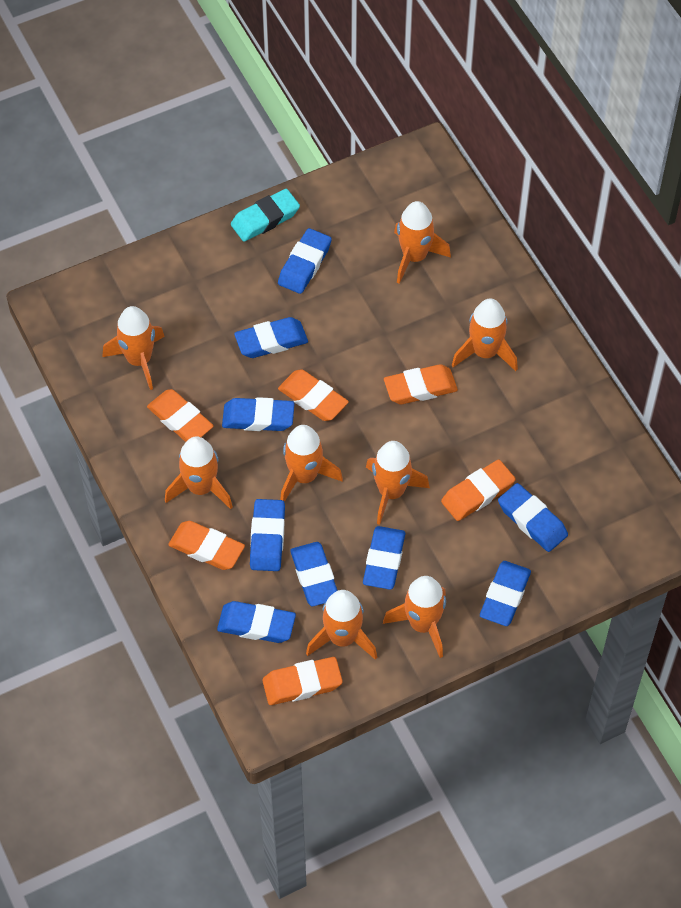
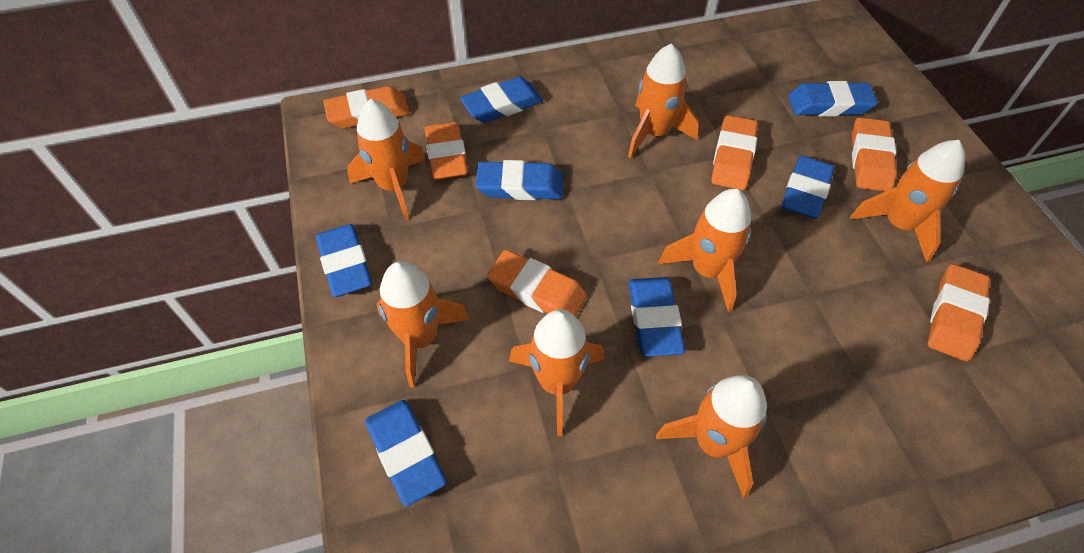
blue eraser: 9 -> 7
orange rocket: 8 -> 7
turquoise eraser: 1 -> 0

